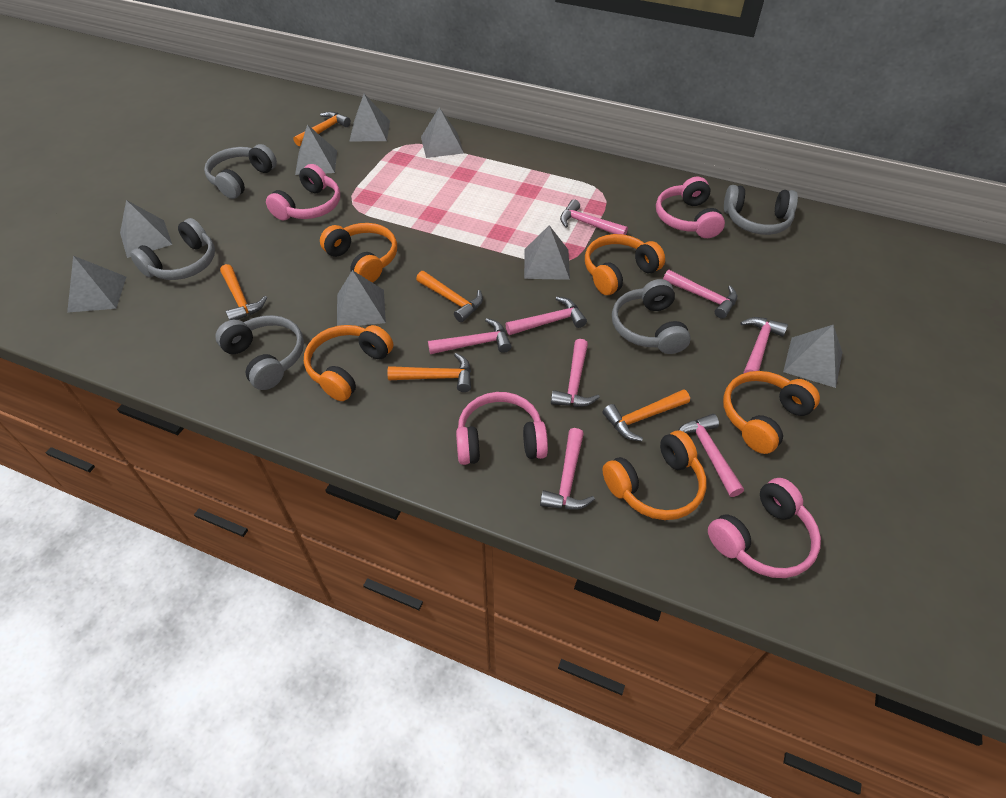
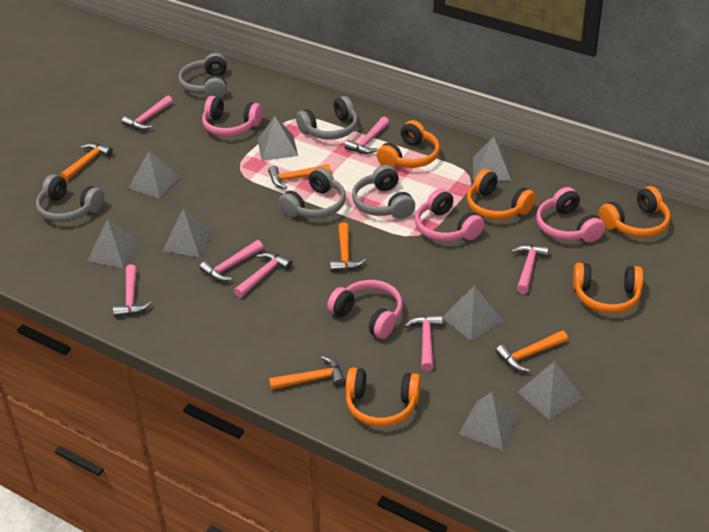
pink hammer: 8 -> 7

